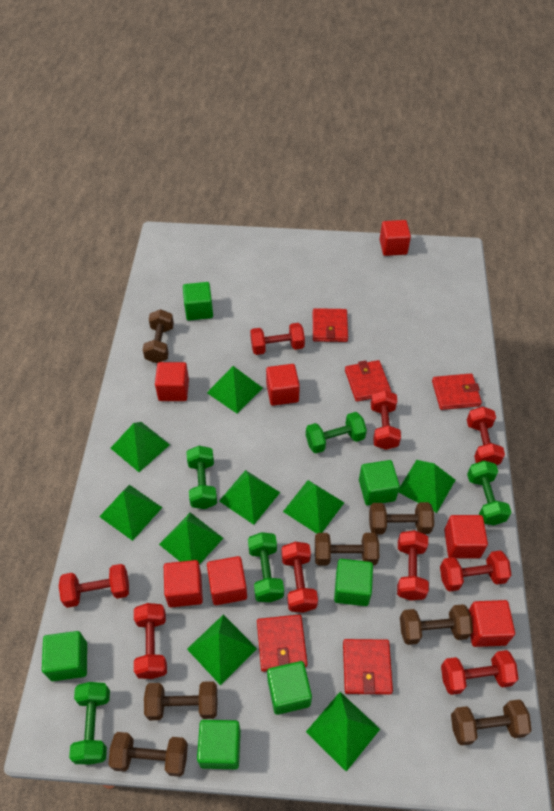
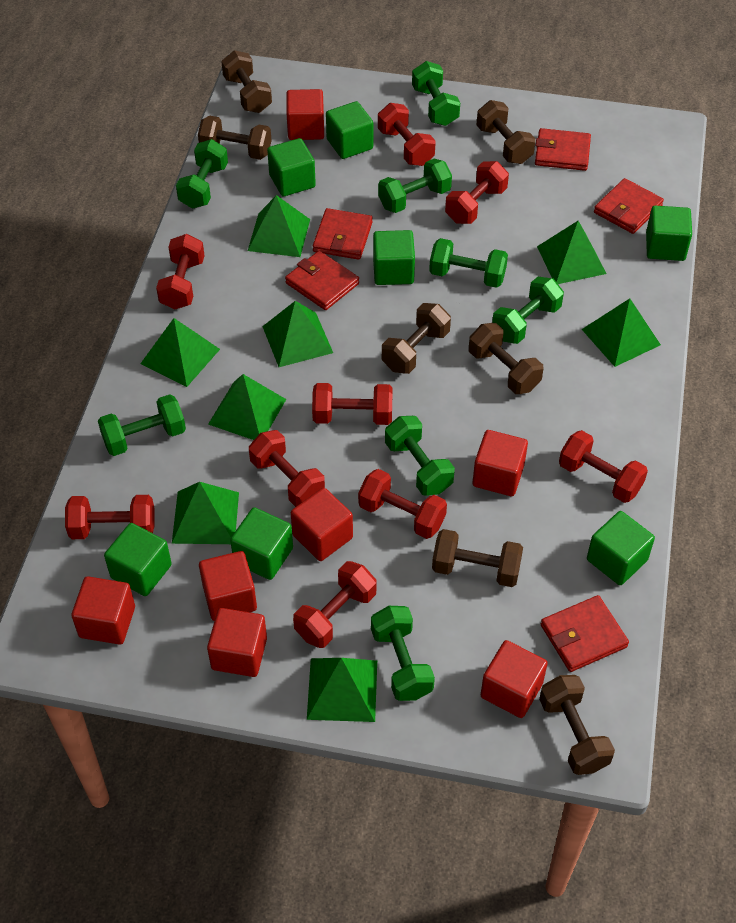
green cube: 6 -> 7
green dumbbell: 5 -> 8
green pyramid: 9 -> 8

